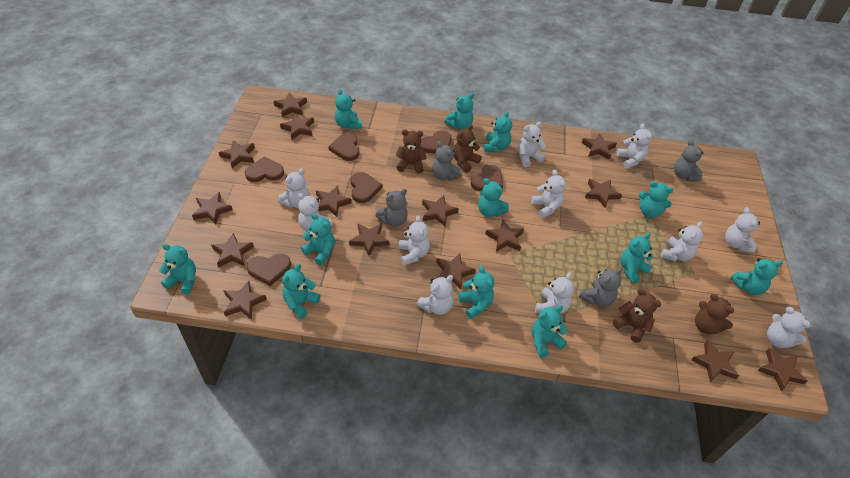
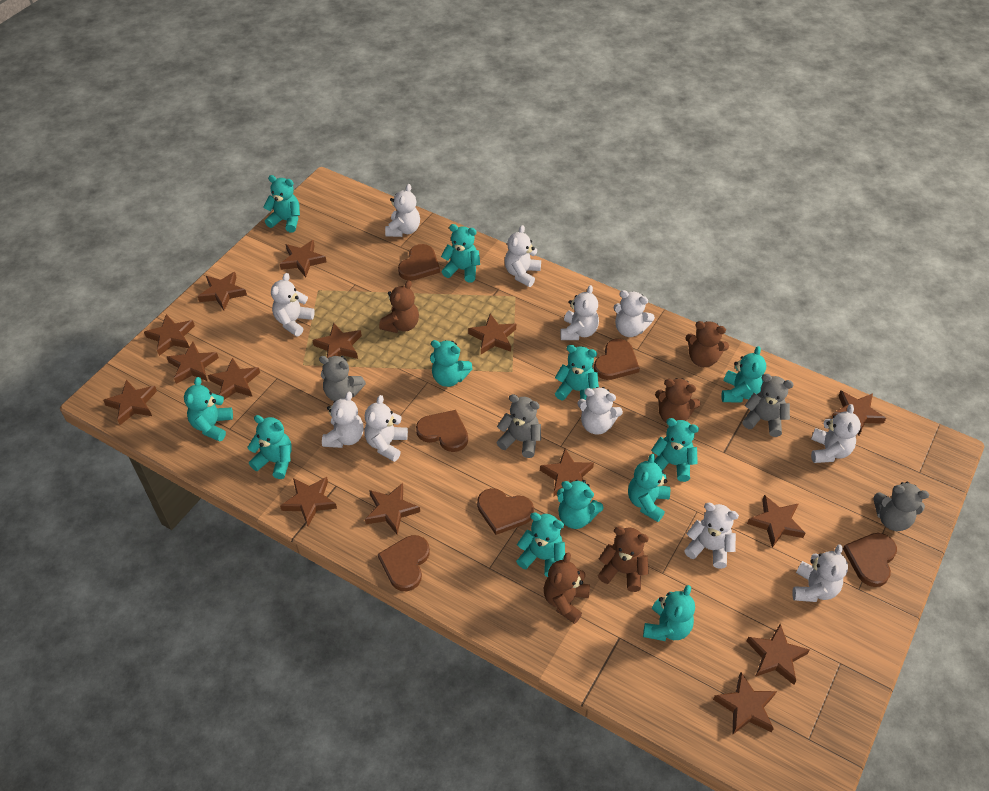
brown teddy bear: 4 -> 5

